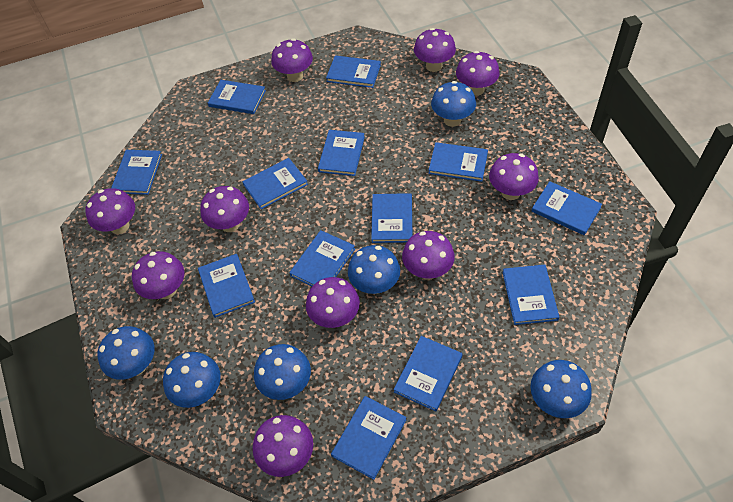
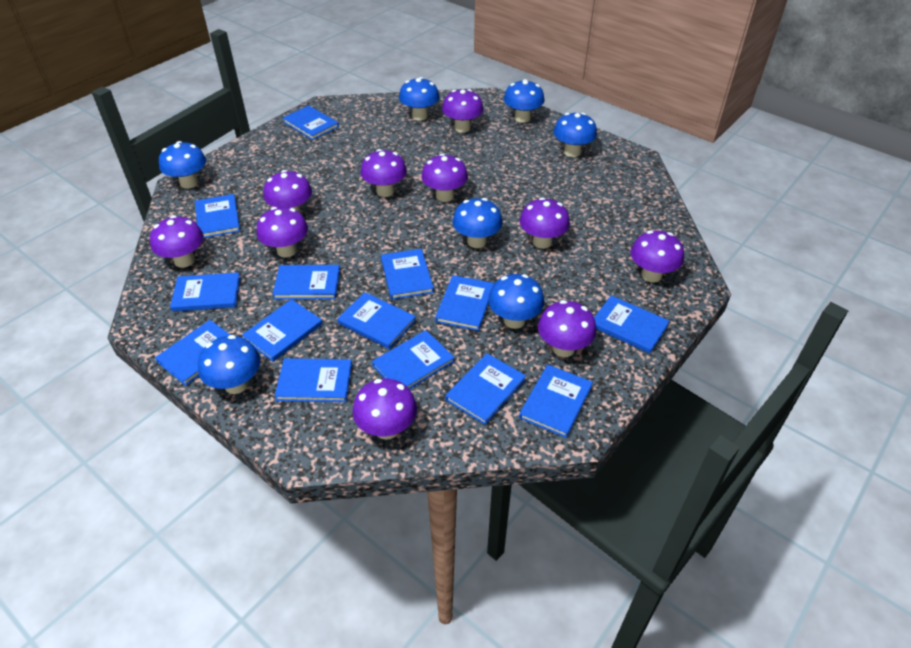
blue book: 13 -> 14
blue mushroom: 6 -> 7

